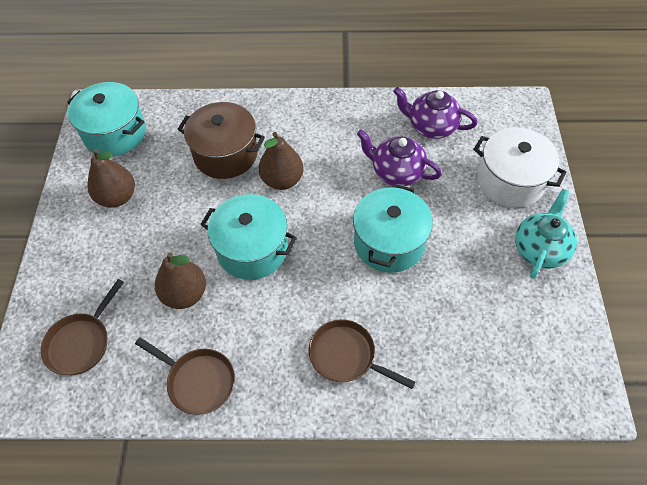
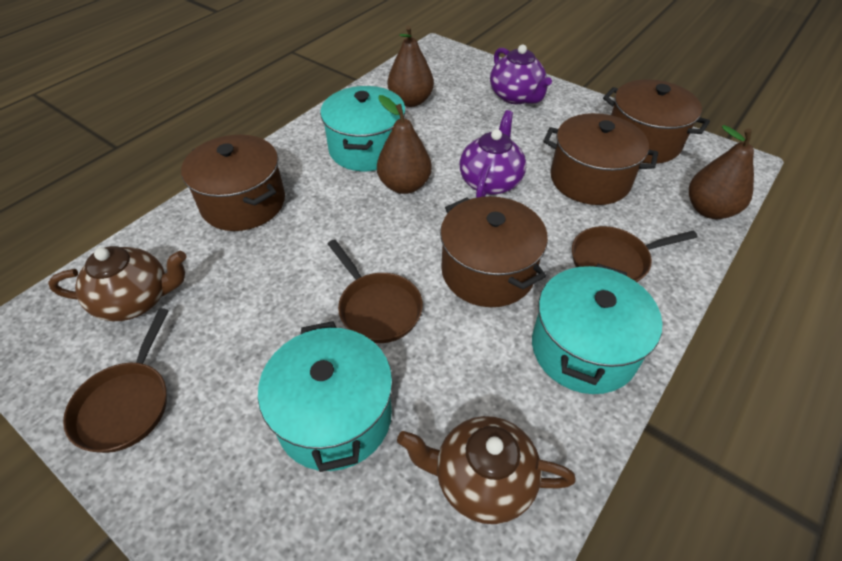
brown pot: 1 -> 4
brown teapot: 0 -> 2
turquoise teapot: 1 -> 0
white pot: 1 -> 0

